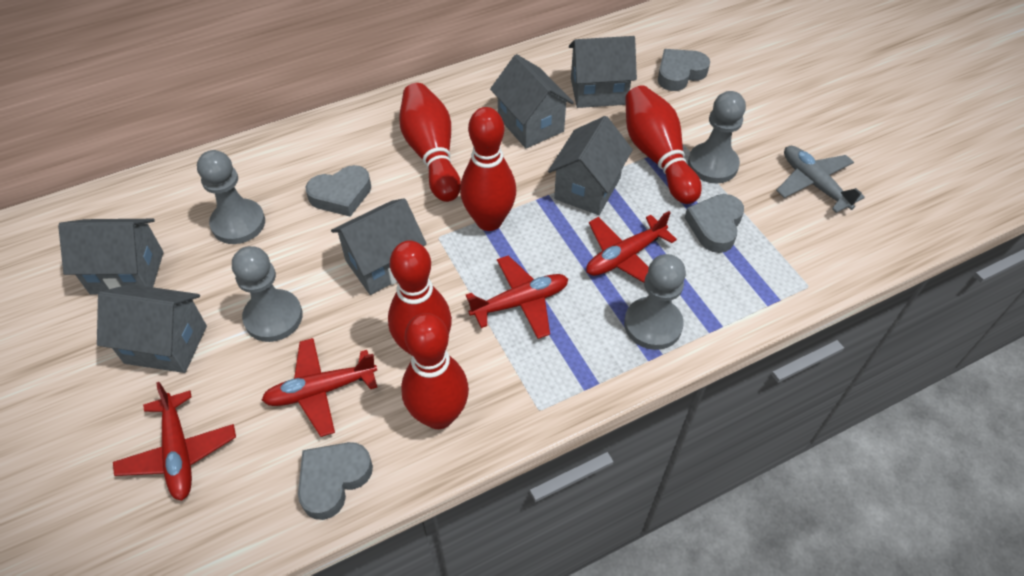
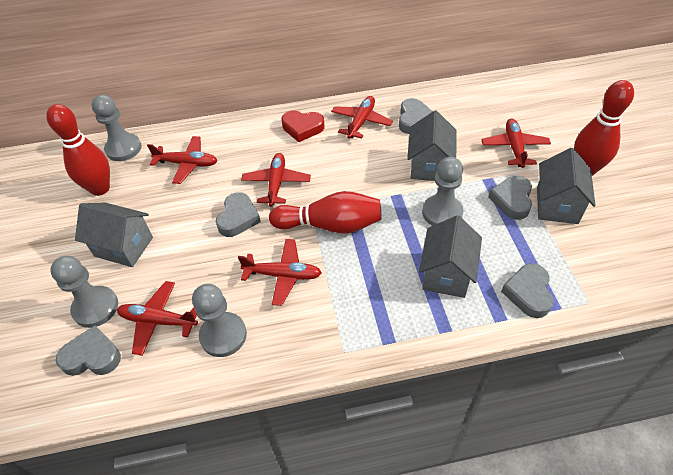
grey heart: 4 -> 5
grey house: 6 -> 4
grey plane: 1 -> 0
red bowling pin: 5 -> 3
red heart: 0 -> 1
red plane: 4 -> 6

